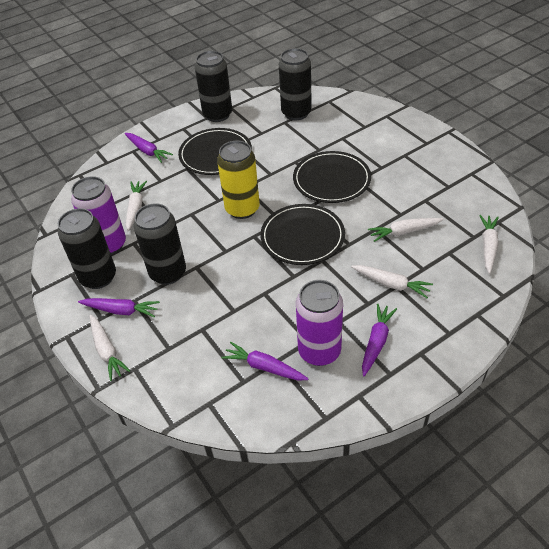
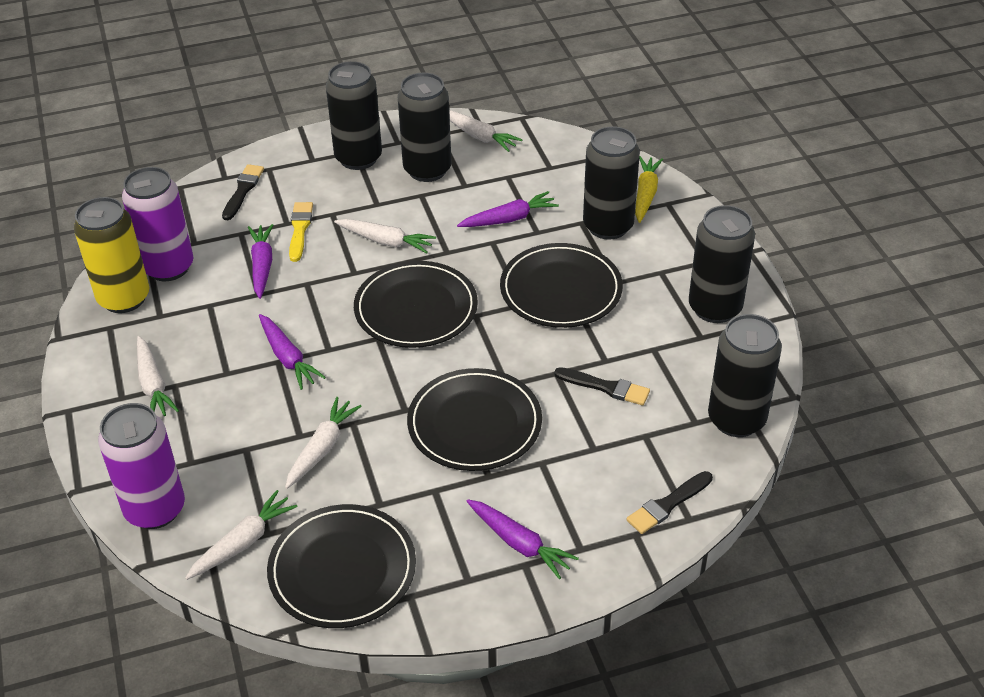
black brush: 0 -> 3
black can: 4 -> 5
black plate: 3 -> 4
yellow brush: 0 -> 1
yellow carrot: 0 -> 1

